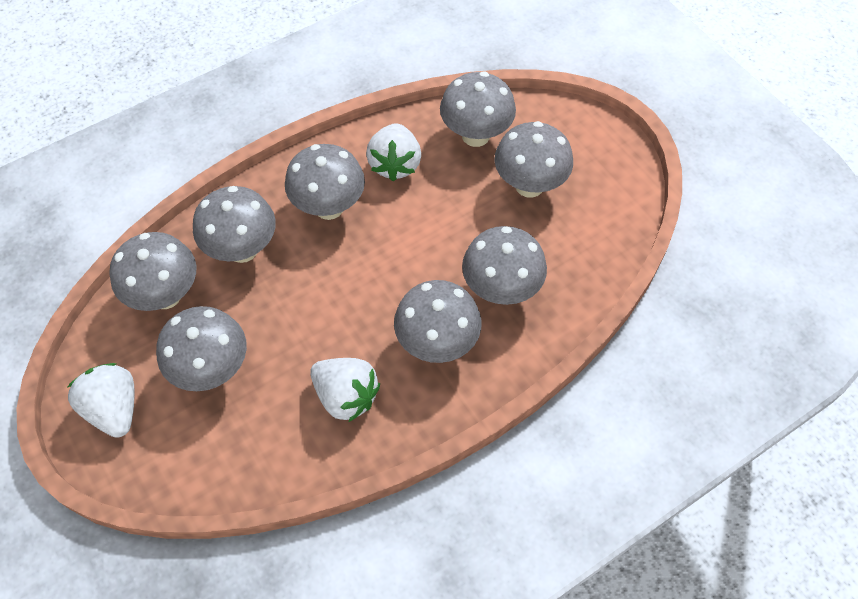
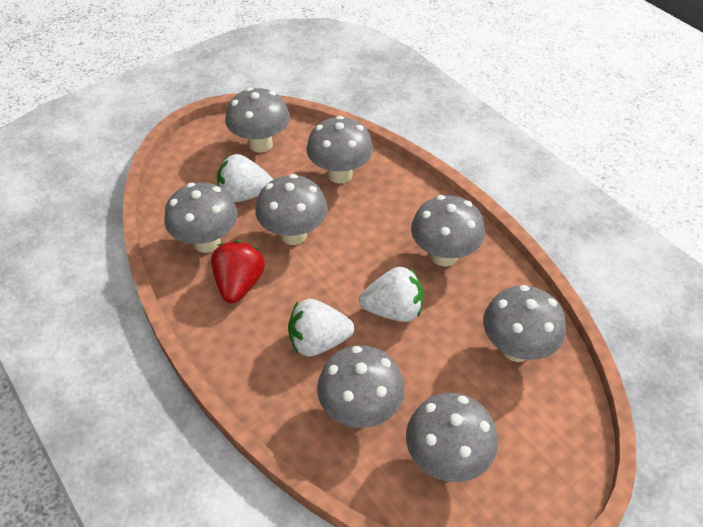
red strawberry: 0 -> 1

